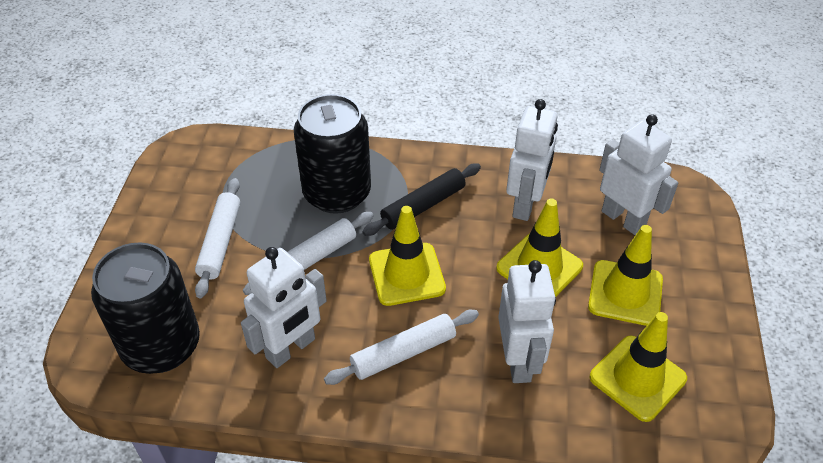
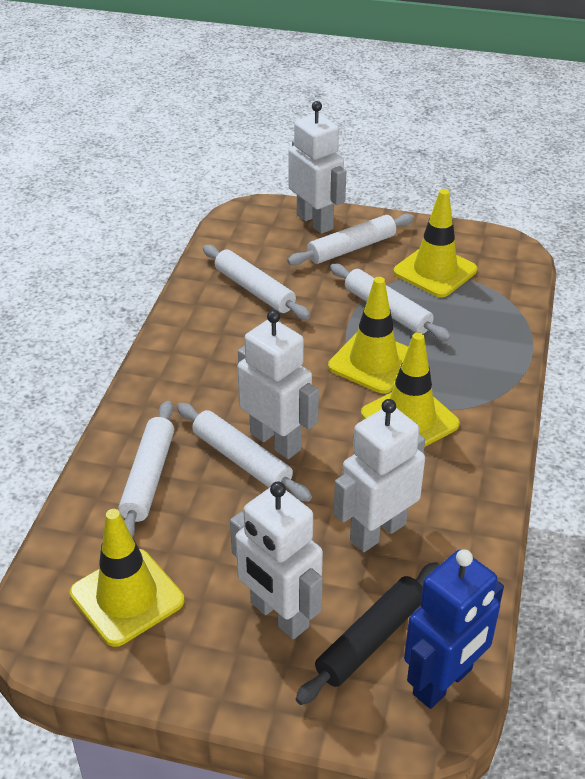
black can: 2 -> 0
blue robot: 0 -> 1
white rolling pin: 3 -> 5

